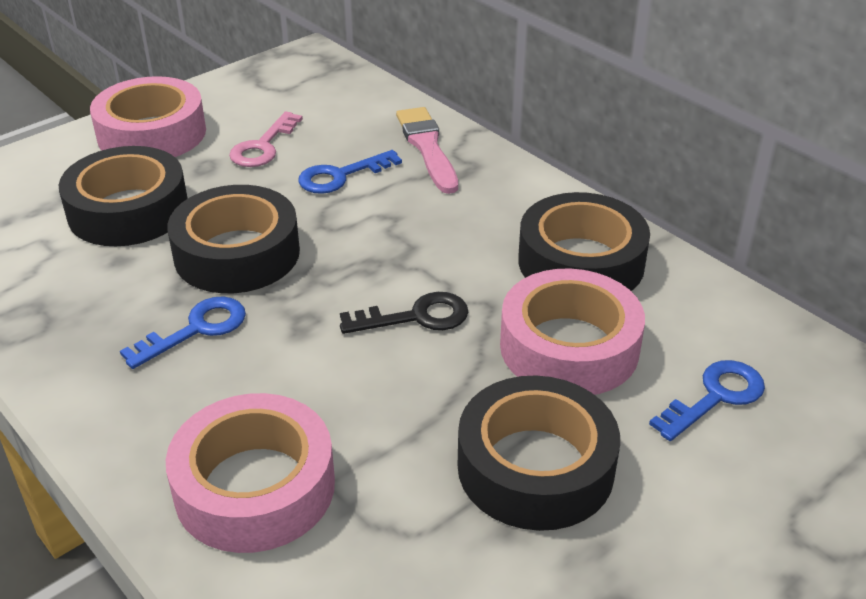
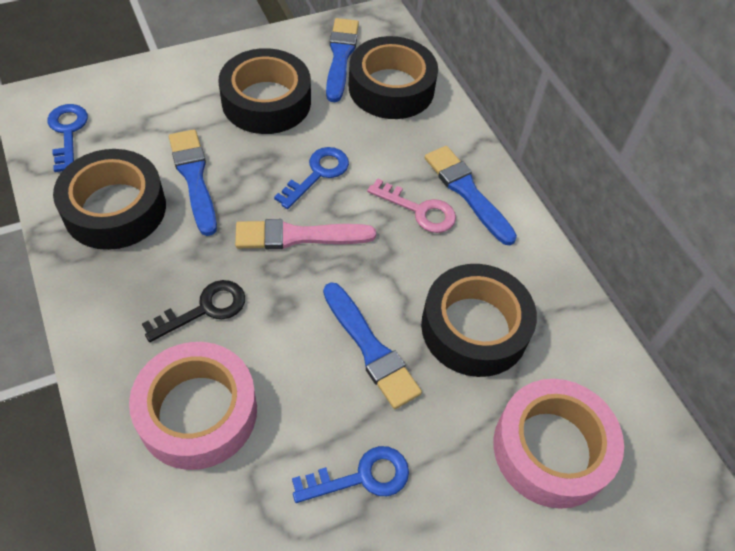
blue brush: 0 -> 4
pink tape: 3 -> 2

